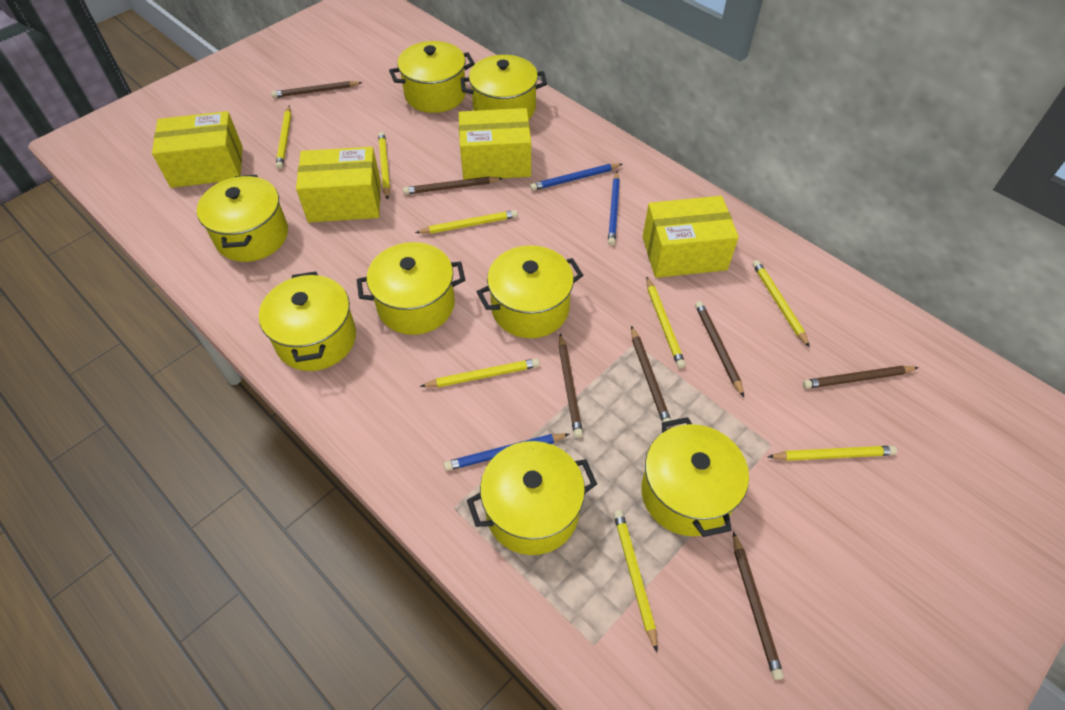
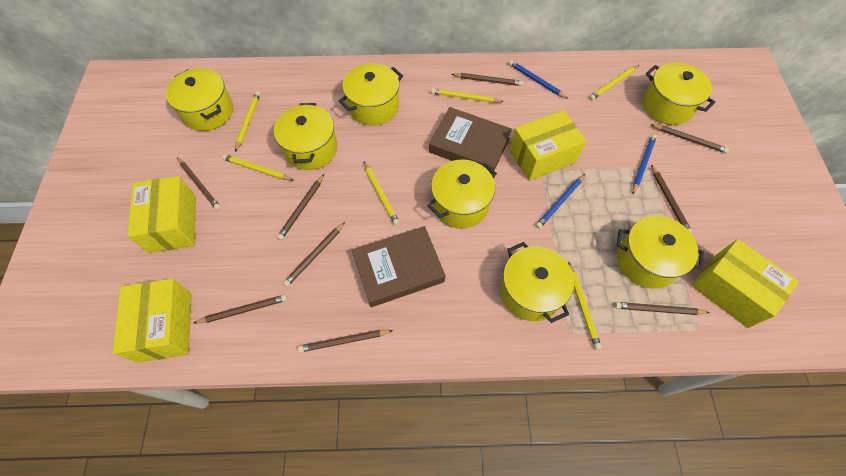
brown book: 0 -> 2
brown pencil: 7 -> 9
yellow pencil: 8 -> 6
yellow pot: 8 -> 7

